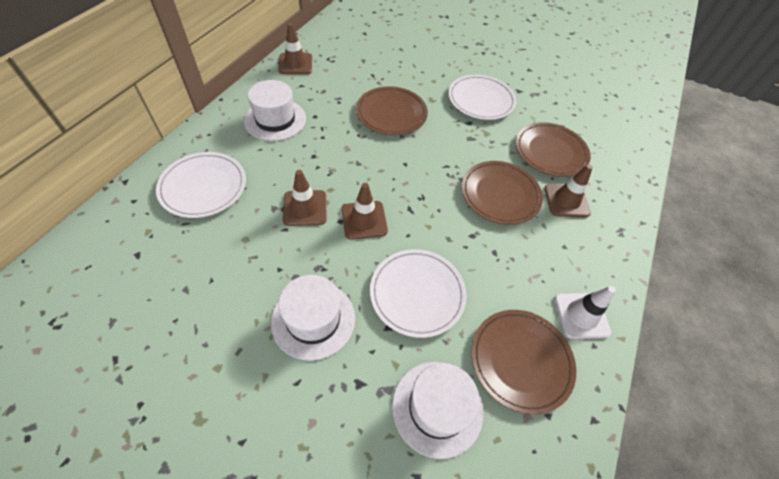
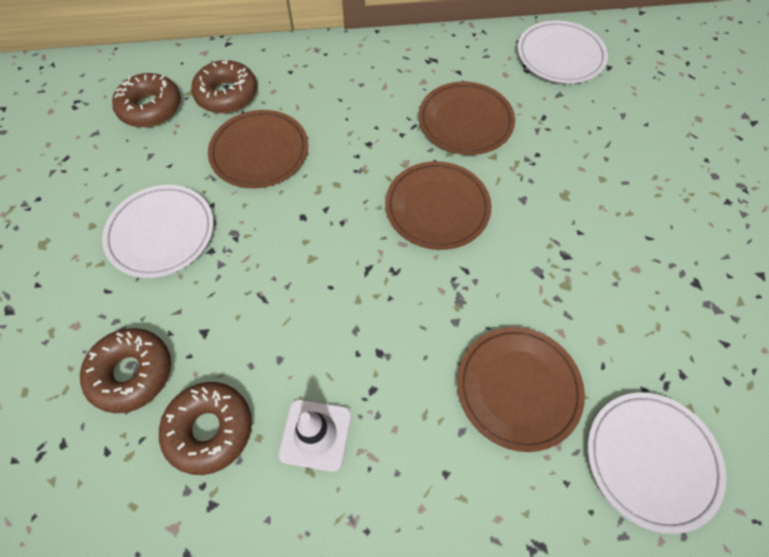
brown donut: 0 -> 4
brown traffic cone: 4 -> 0
white hat: 3 -> 0

